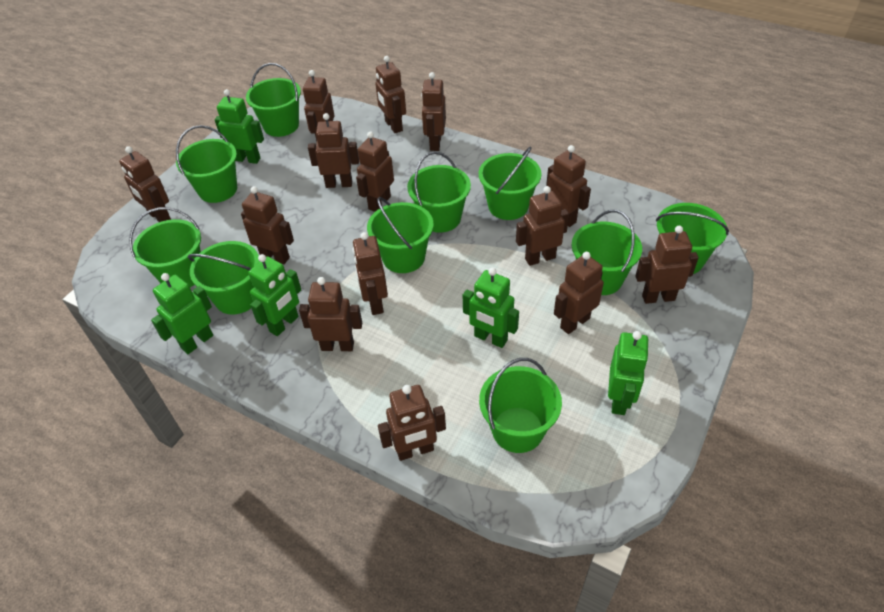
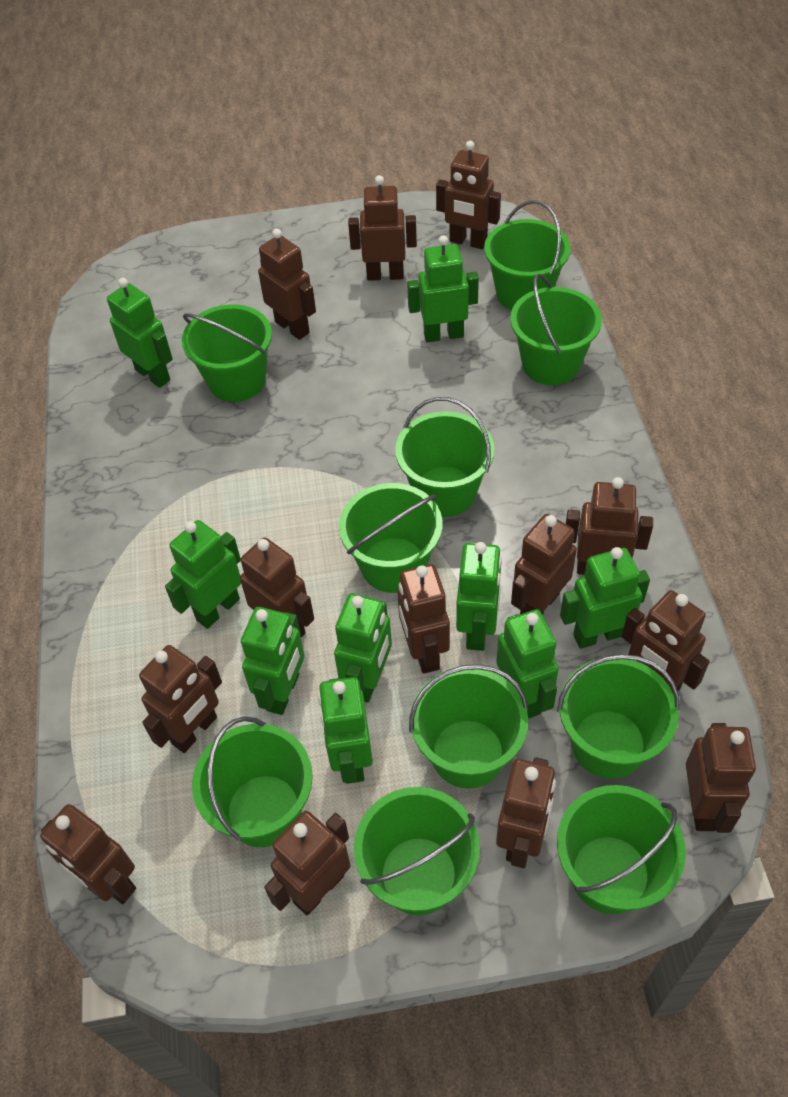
brown robot: 14 -> 13
green robot: 5 -> 9

